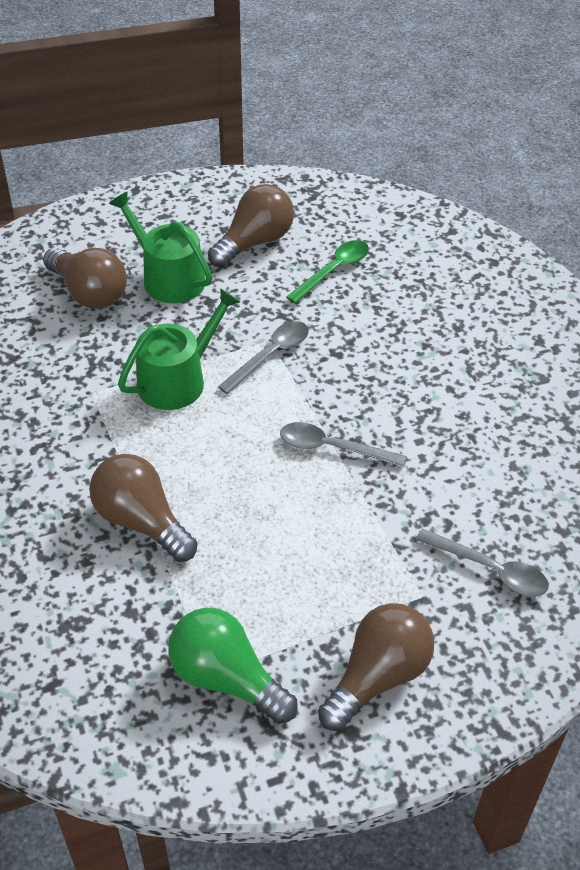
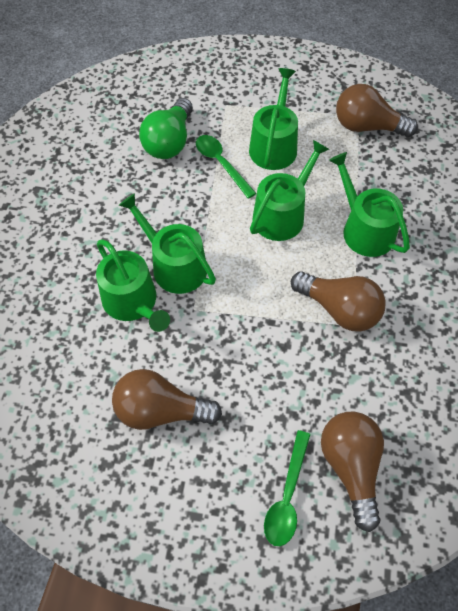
green spoon: 1 -> 2
green watering can: 2 -> 5
grey spoon: 3 -> 0

